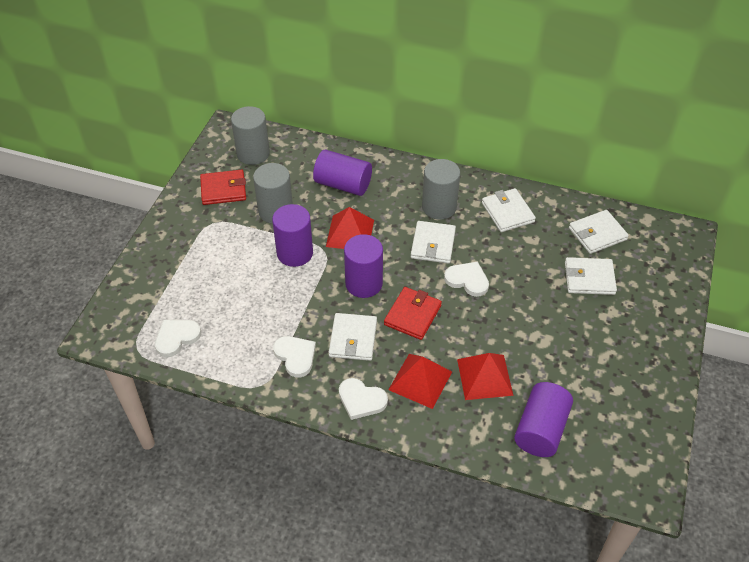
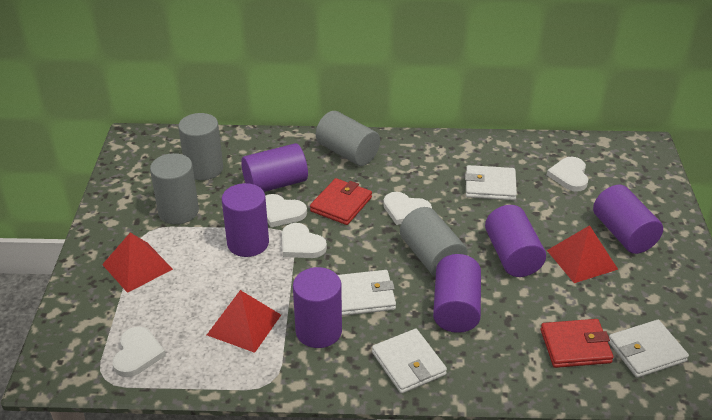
grey cylinder: 3 -> 4
purple cylinder: 4 -> 6
white heart: 4 -> 5
white wallet: 5 -> 4

